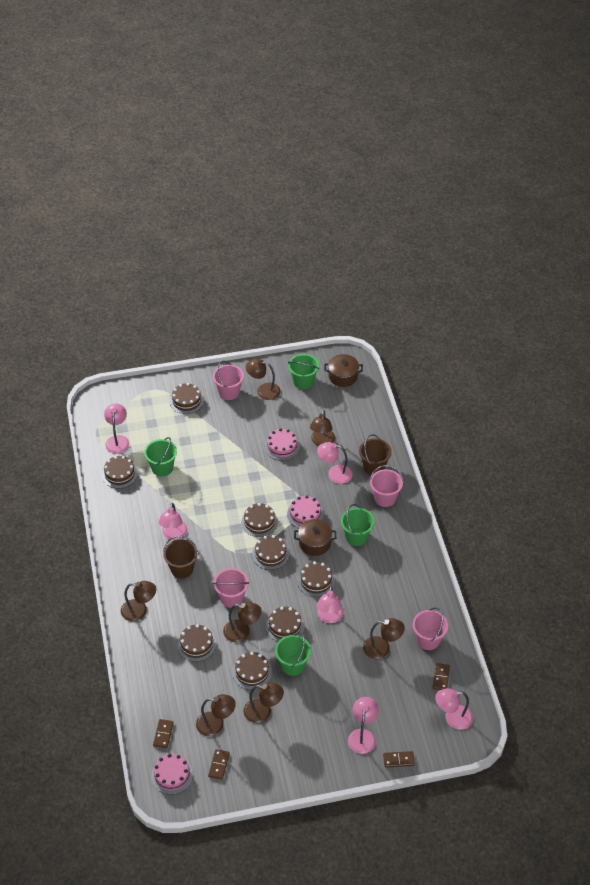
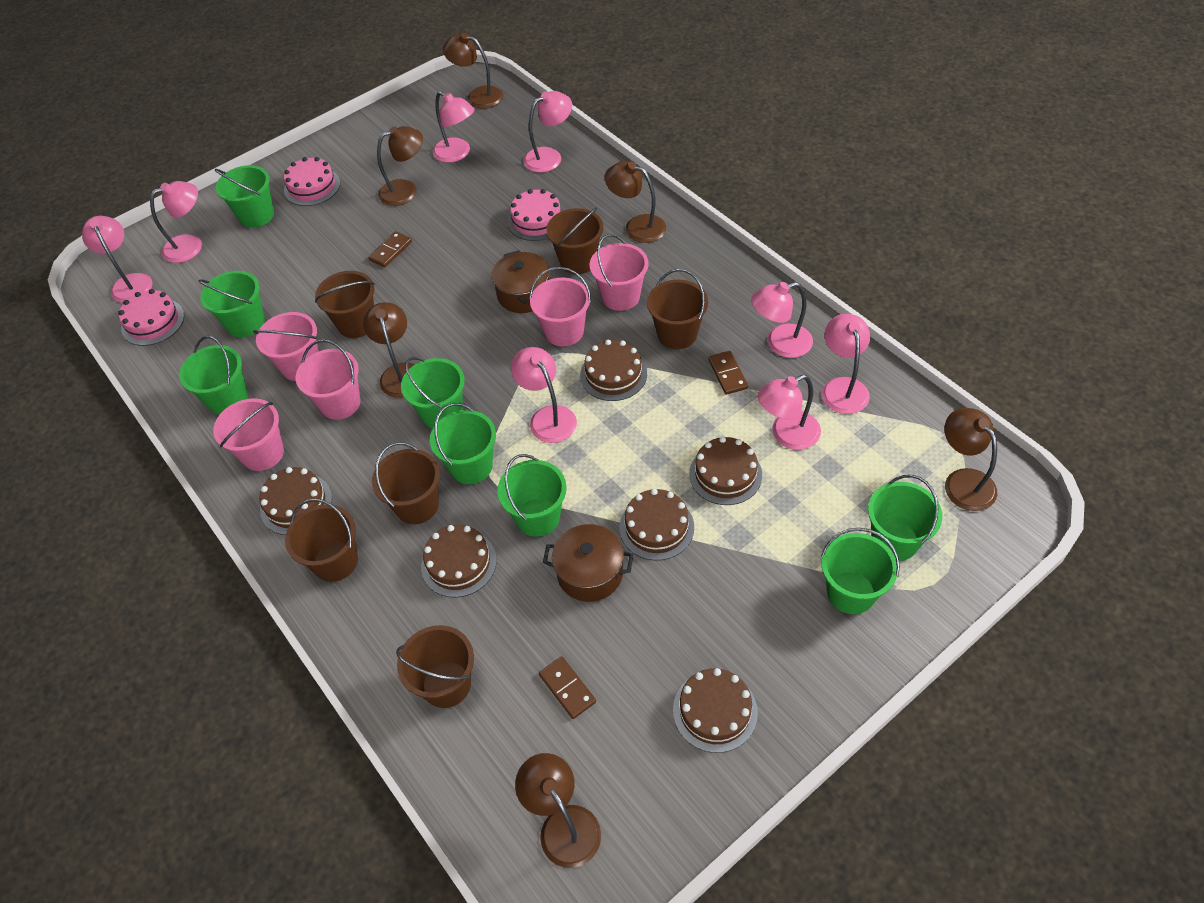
brown bucket: 2 -> 6
brown cake: 8 -> 6
brown domino: 4 -> 3
brown lamp: 7 -> 6
green bucket: 4 -> 8
pink bucket: 4 -> 5
pink lamp: 6 -> 8

